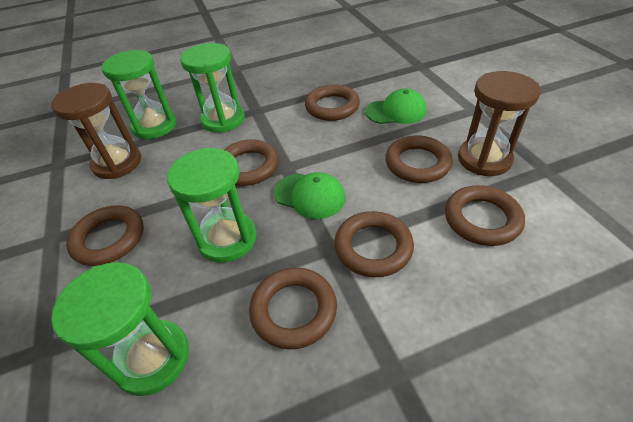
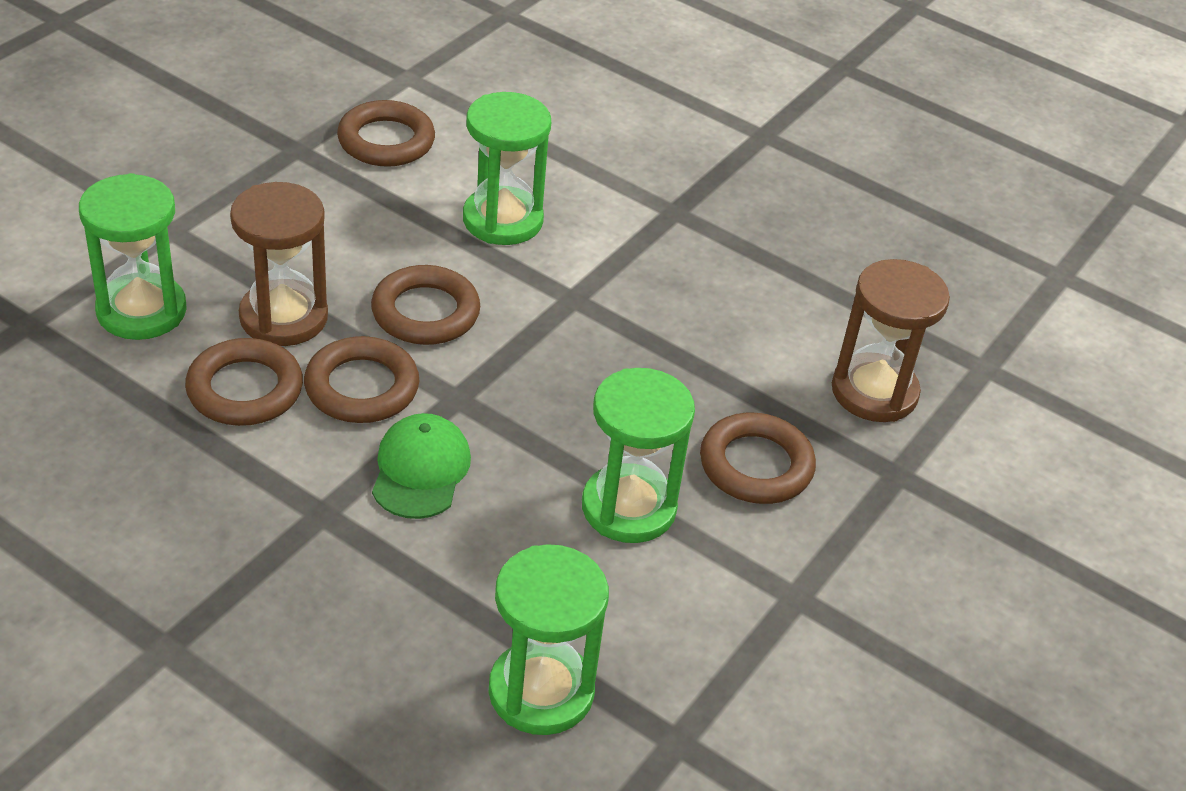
brown ring: 7 -> 5
green cap: 2 -> 1

